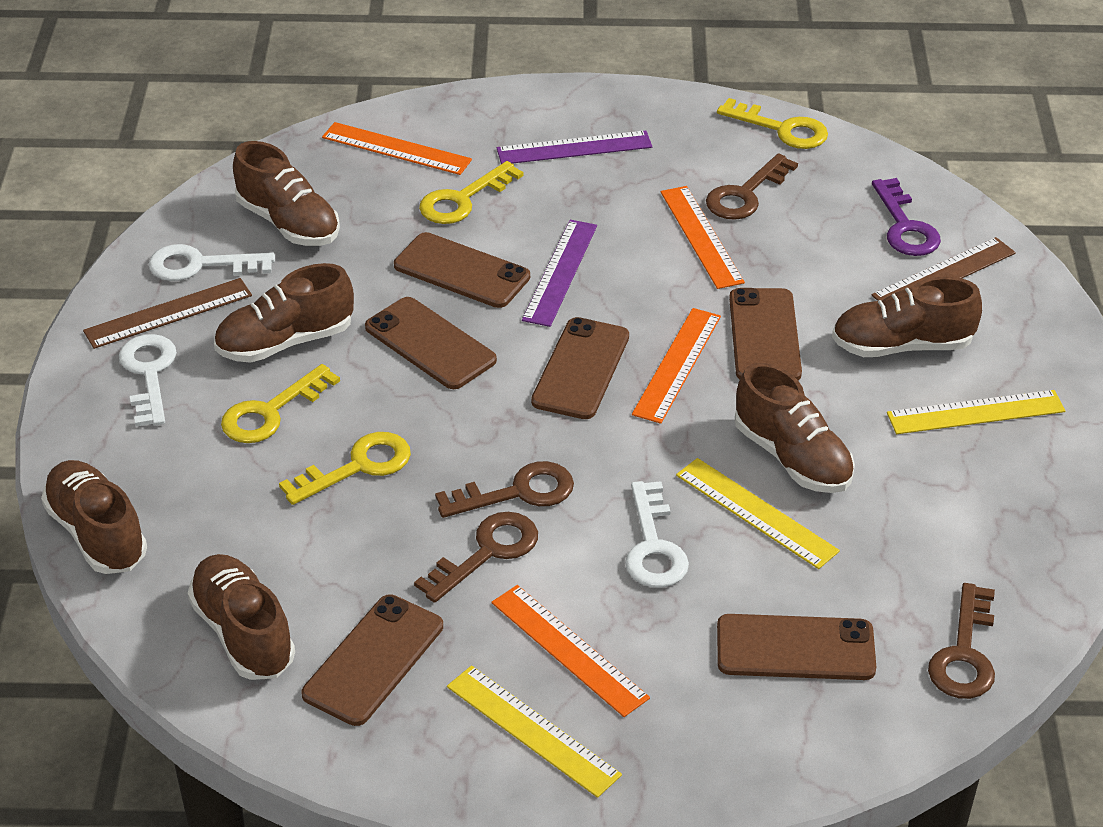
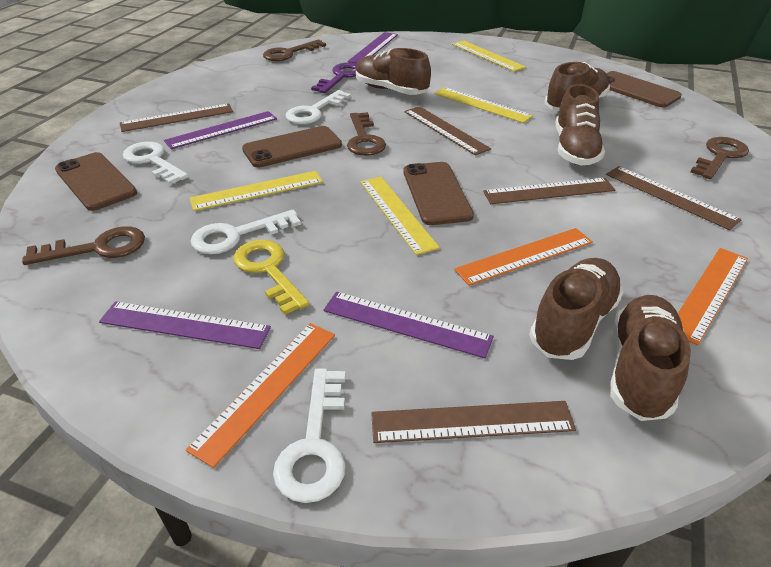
brown phone: 6 -> 4
brown ruler: 2 -> 5
brown shoe: 6 -> 5
orange ruler: 4 -> 3
purple ruler: 2 -> 4
white key: 3 -> 4
yellow key: 4 -> 1
yellow ruler: 3 -> 4

